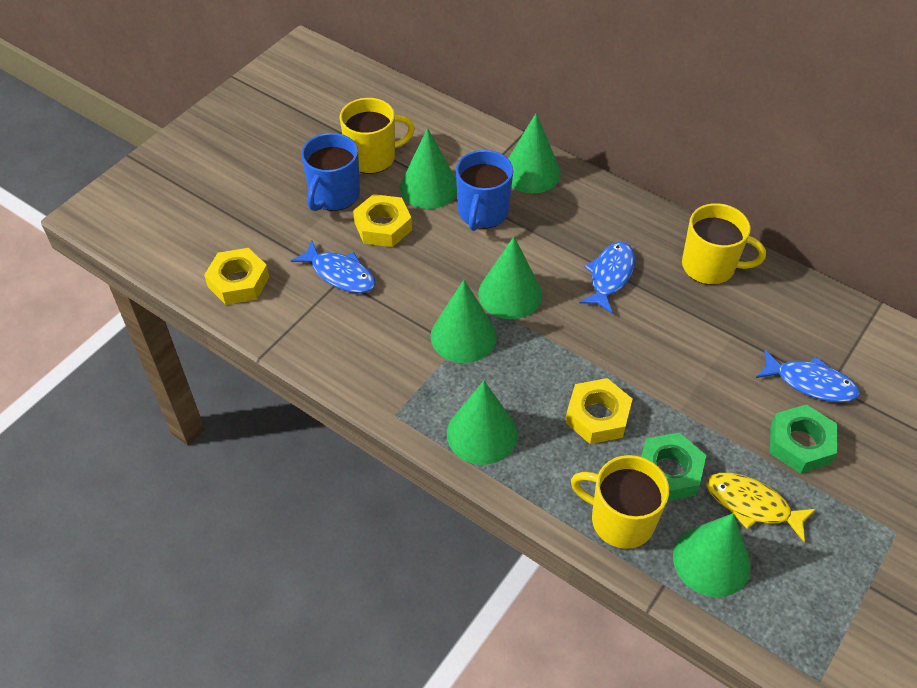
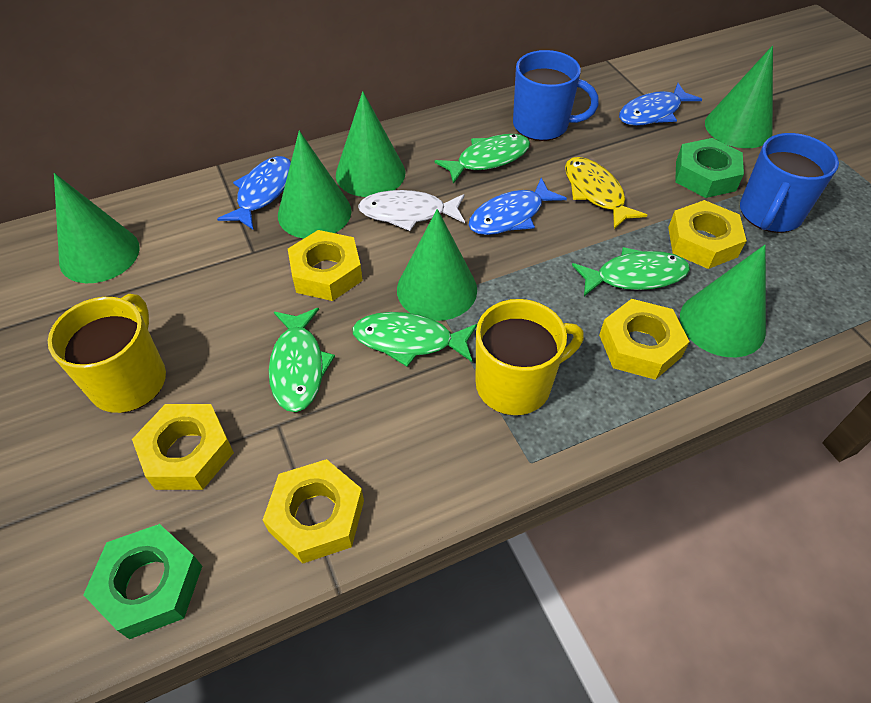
green fish: 0 -> 4
white fish: 0 -> 1
yellow mug: 3 -> 2
yellow nut: 3 -> 5

